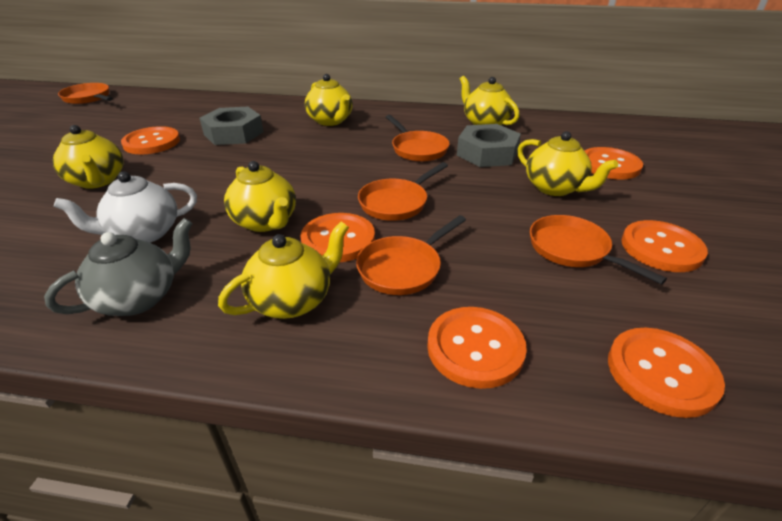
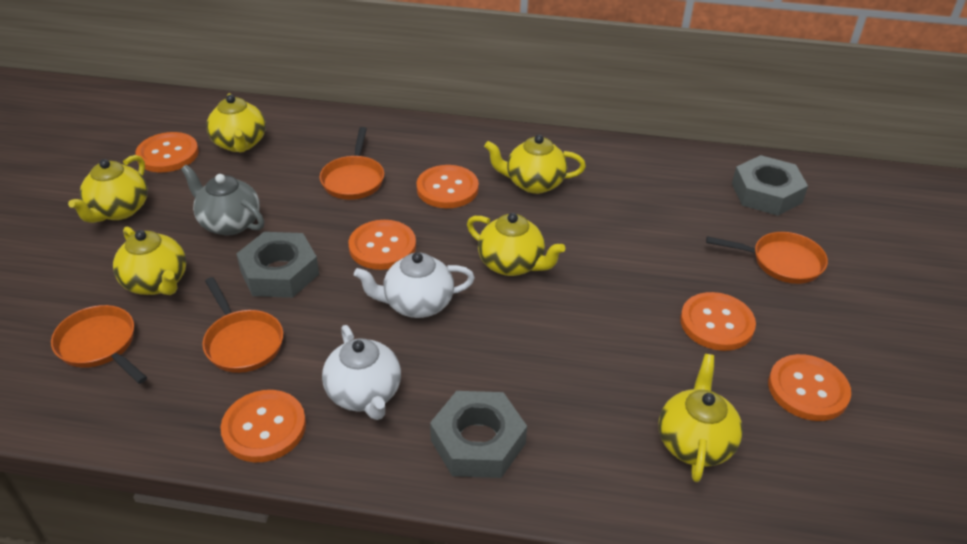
grey nut: 2 -> 3
orange pan: 5 -> 4
white teapot: 1 -> 2

